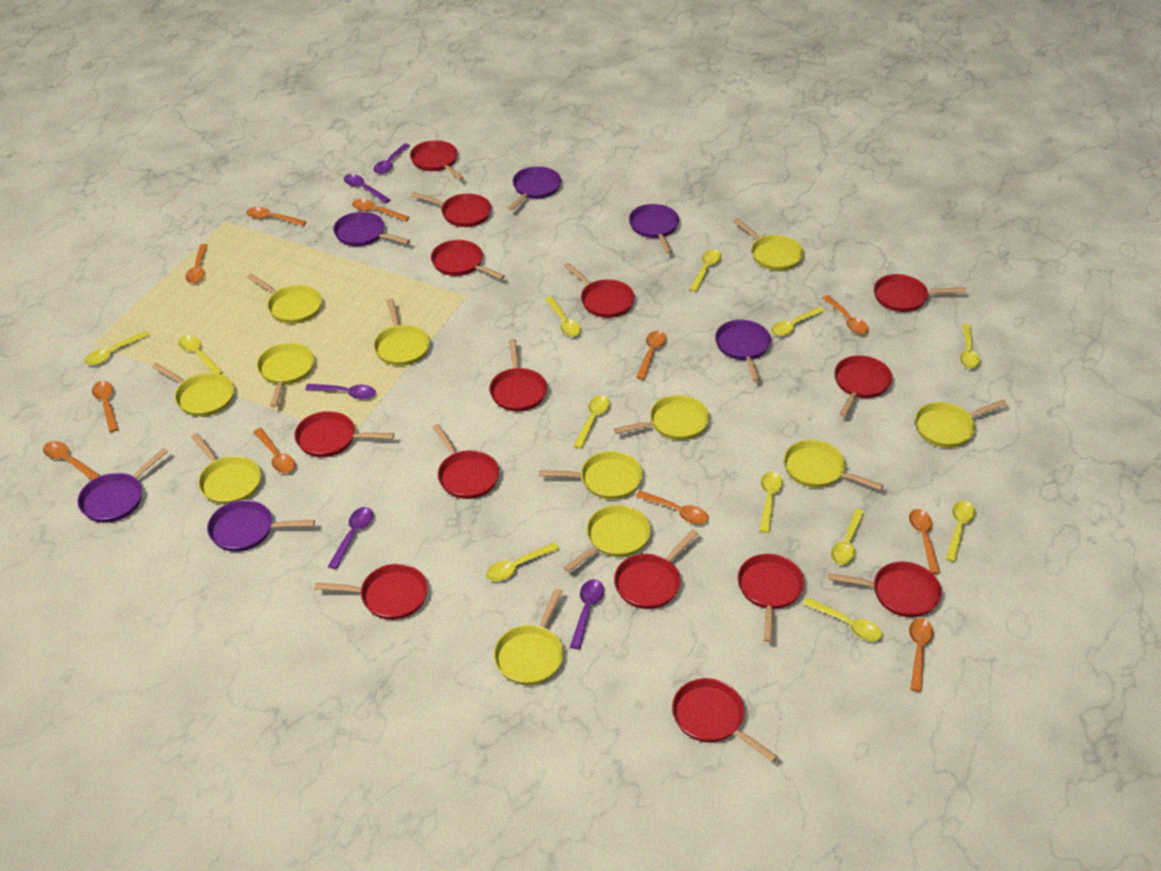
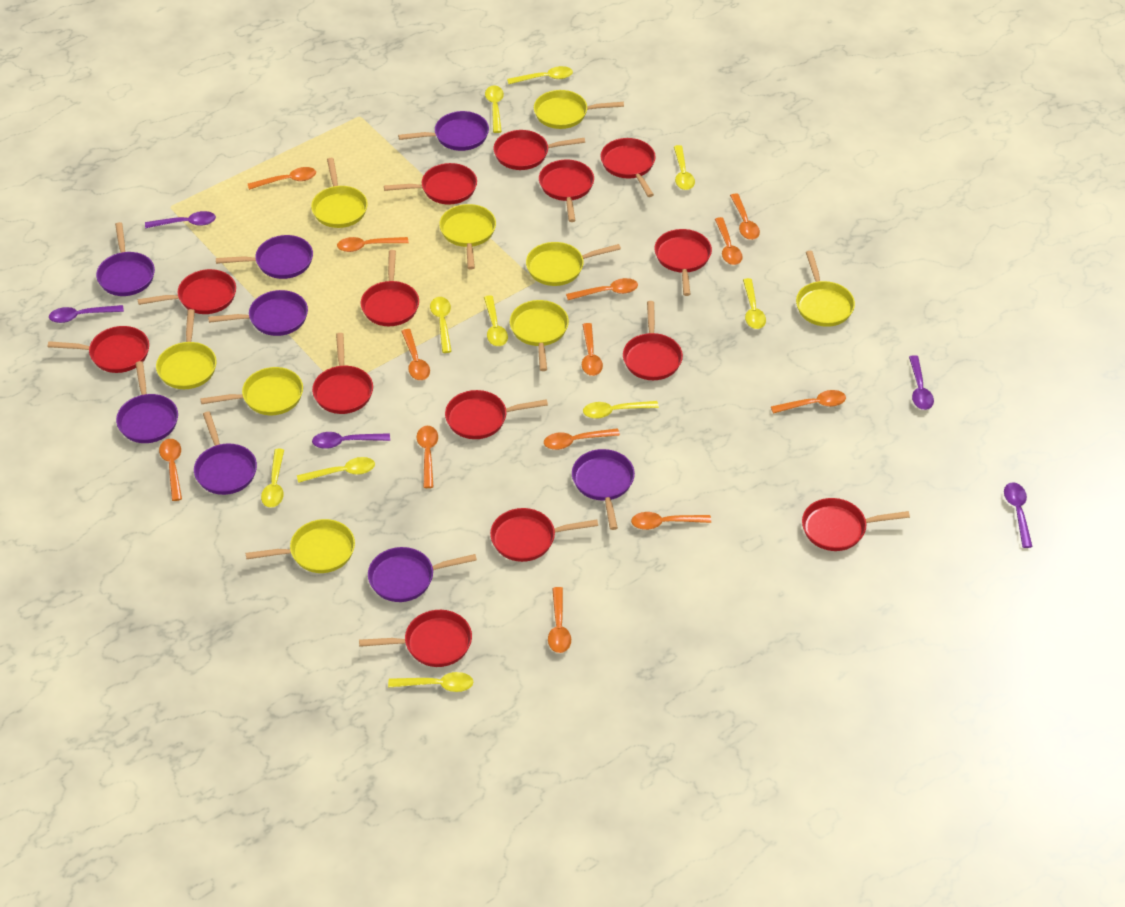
orange spoon: 11 -> 13
purple pan: 6 -> 8
yellow pan: 12 -> 9
yellow spoon: 12 -> 10

